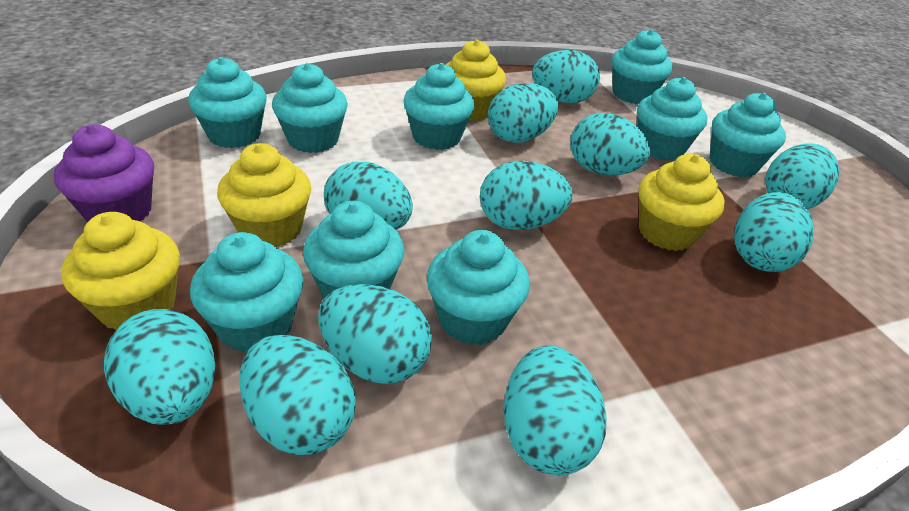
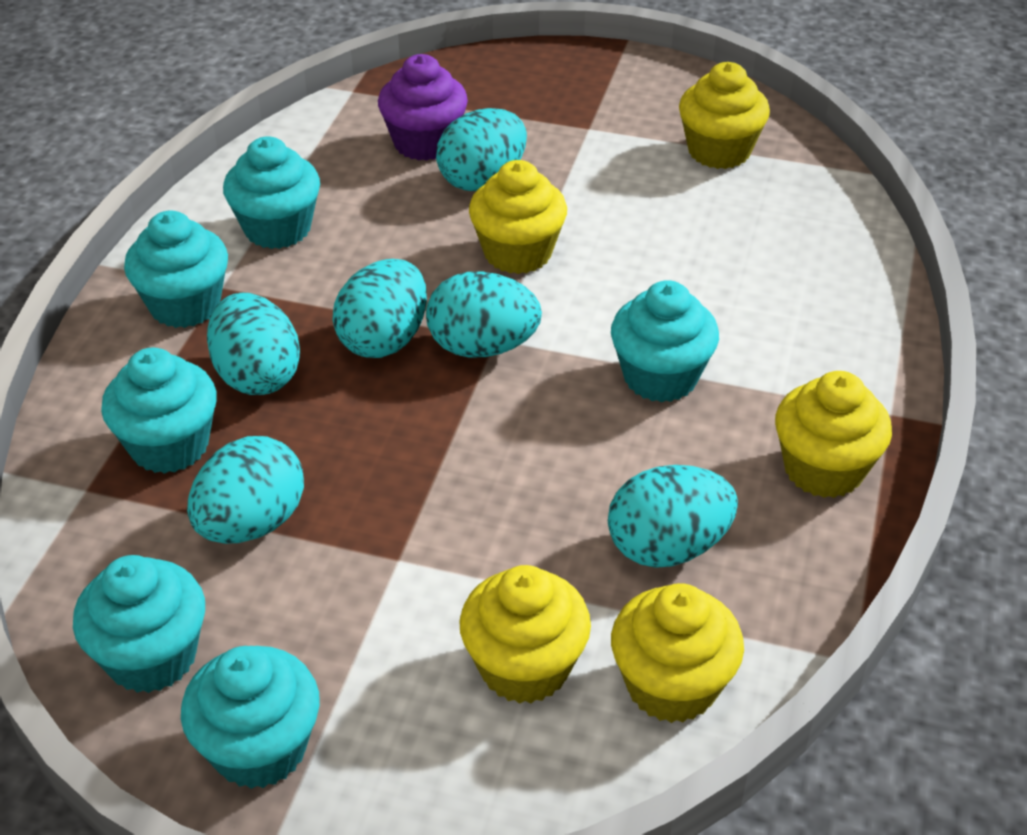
turquoise cupcake: 9 -> 6
turquoise egg: 11 -> 6
yellow cupcake: 4 -> 5

